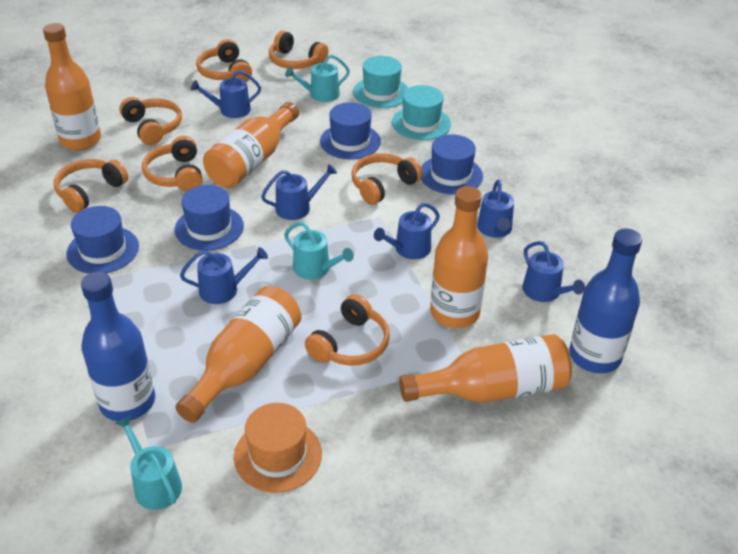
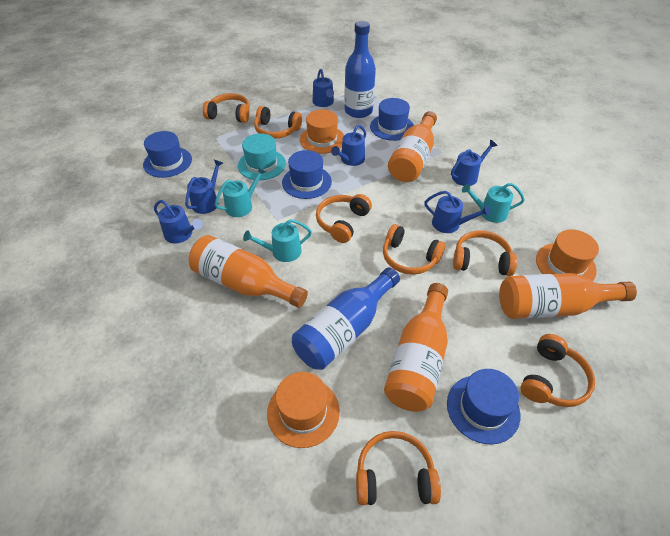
orange bottle: 5 -> 4
orange hat: 1 -> 3
turquoise hat: 2 -> 1

